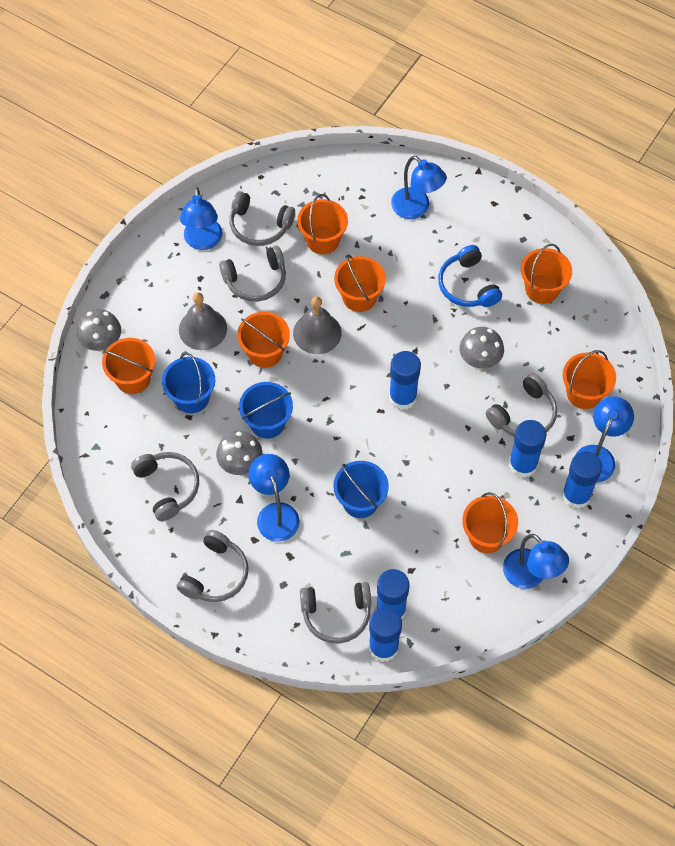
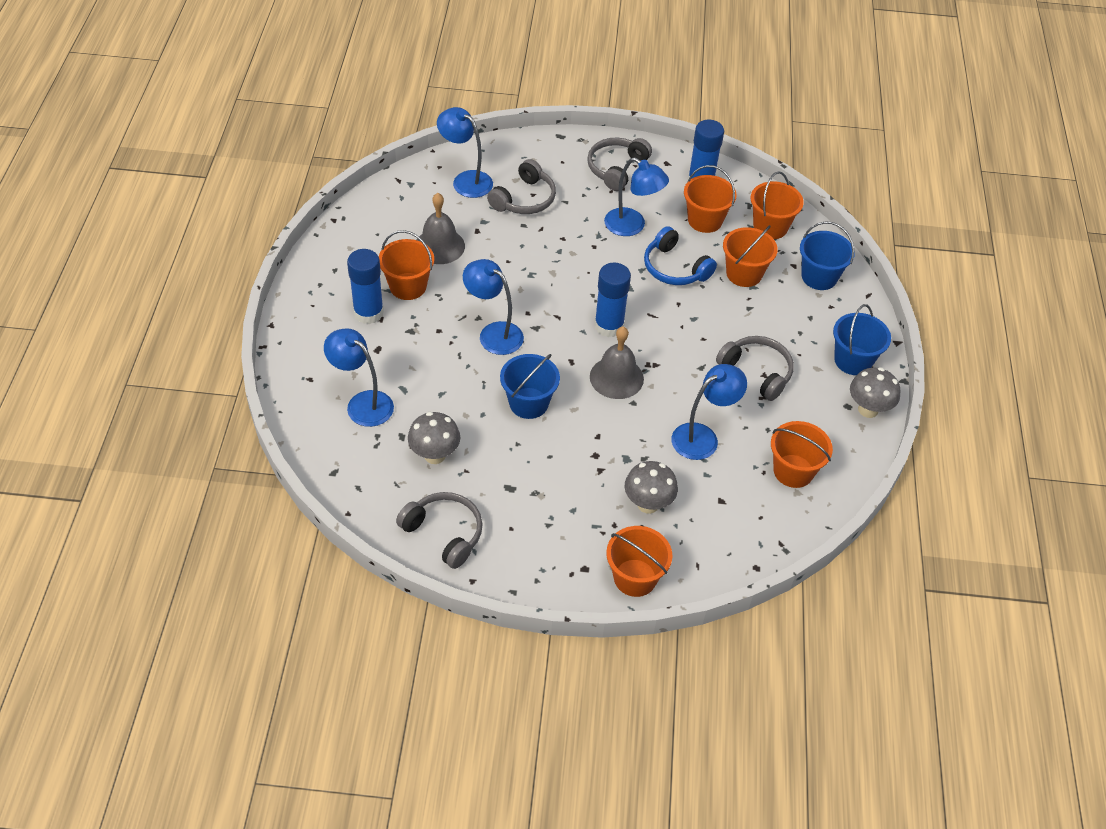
blue glue stick: 5 -> 3
grey headphones: 6 -> 4
orange bucket: 7 -> 6

